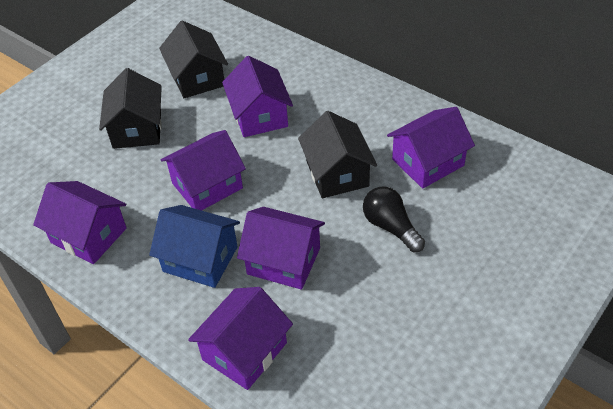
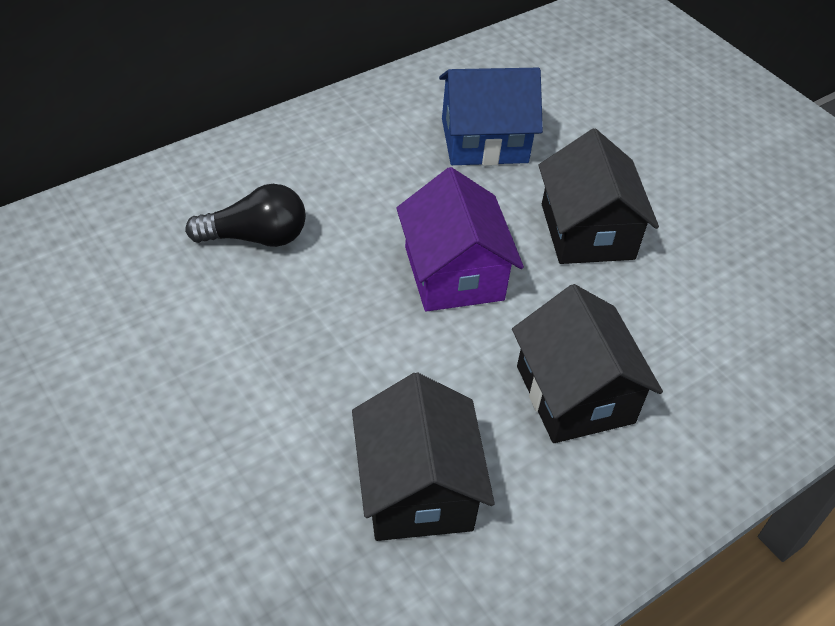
purple house: 6 -> 1

